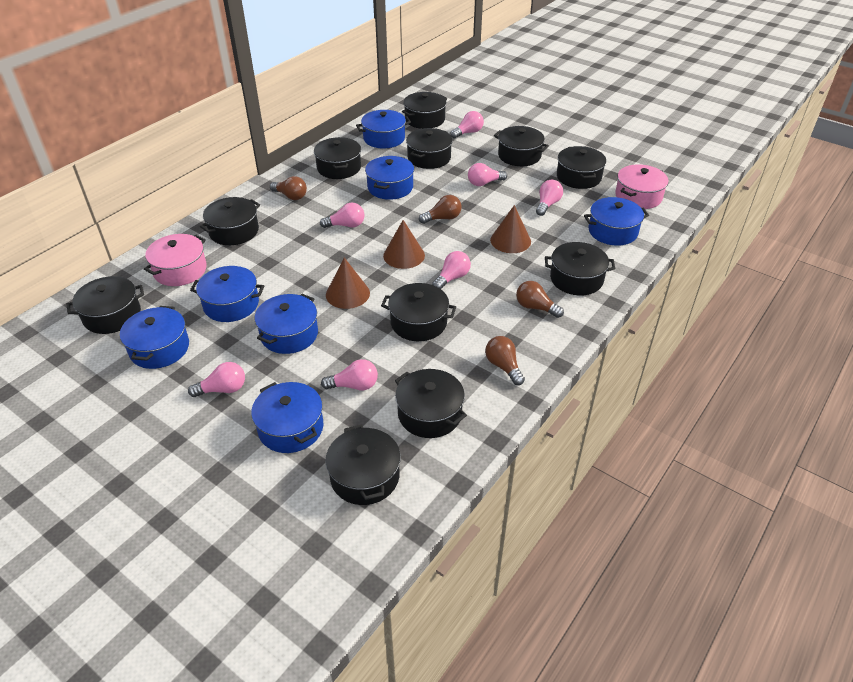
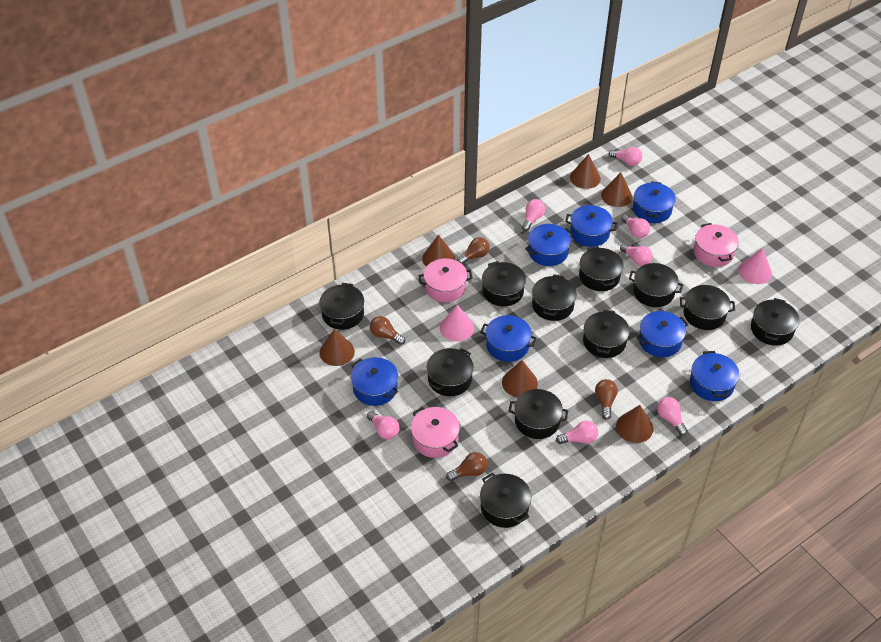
brown cone: 3 -> 6
pink cone: 0 -> 2
pink pot: 2 -> 3

